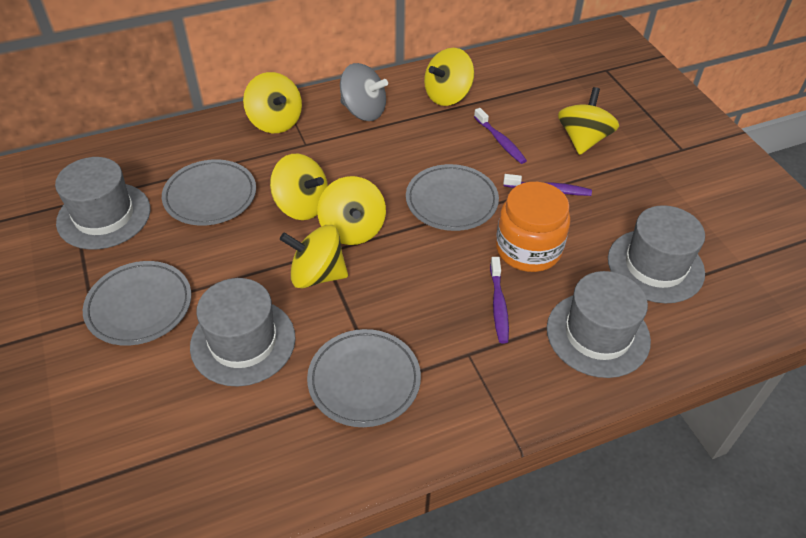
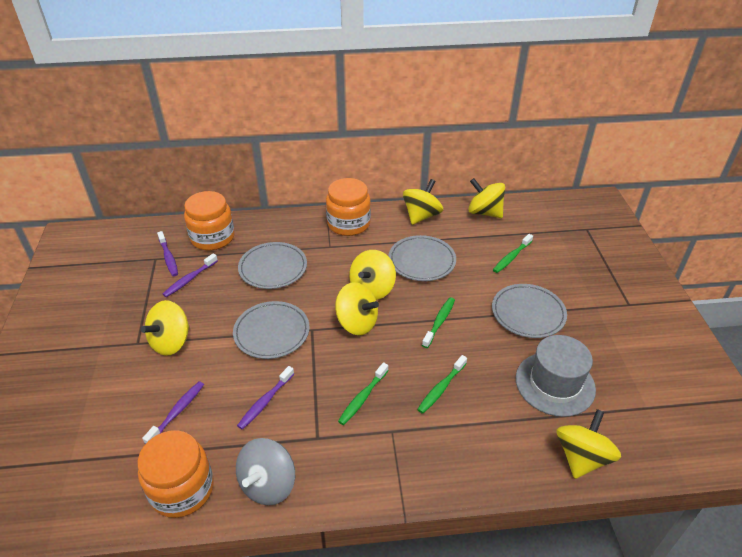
green toothbrush: 0 -> 4
grey hat: 4 -> 1
orange jar: 1 -> 3
purple toothbrush: 3 -> 4

